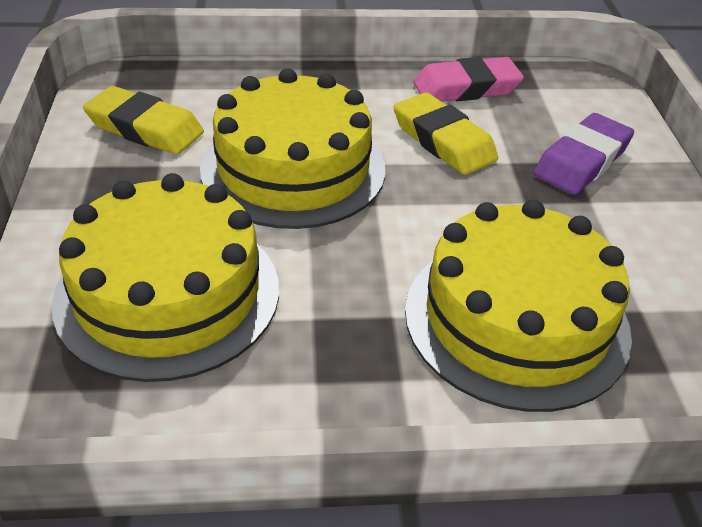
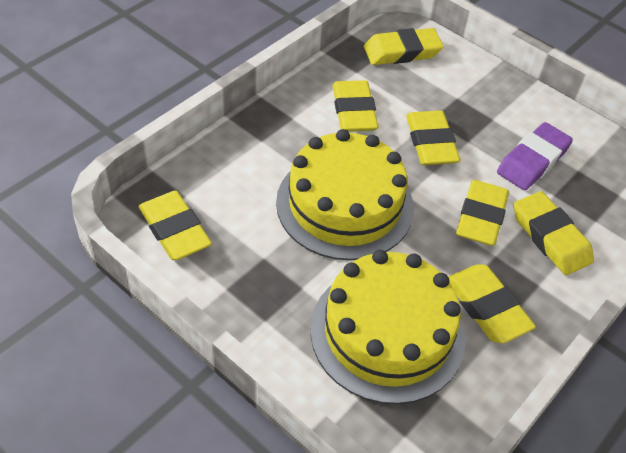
pink eraser: 1 -> 0
yellow cake: 3 -> 2
yellow eraser: 2 -> 7

